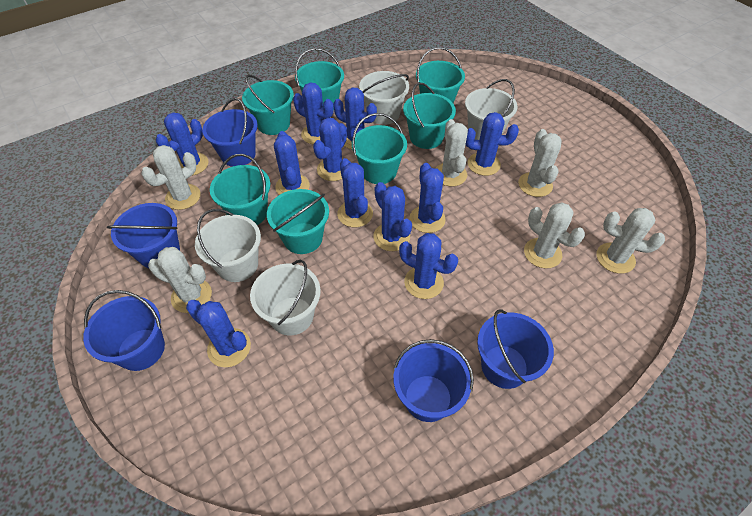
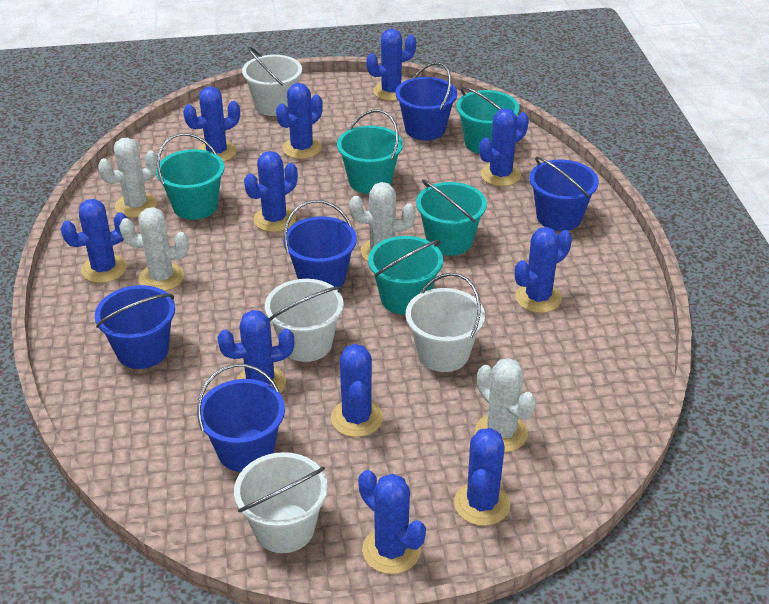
turquoise bucket: 7 -> 5
white cactus: 6 -> 4

